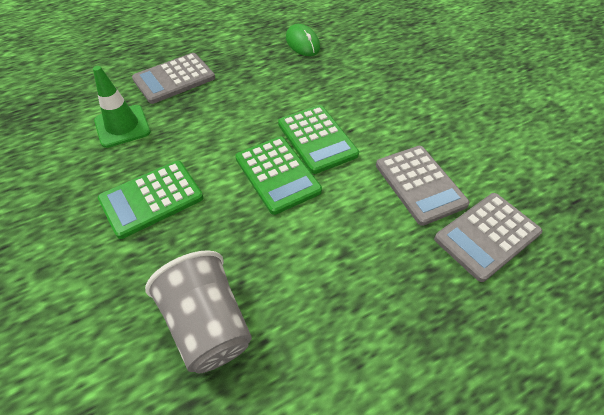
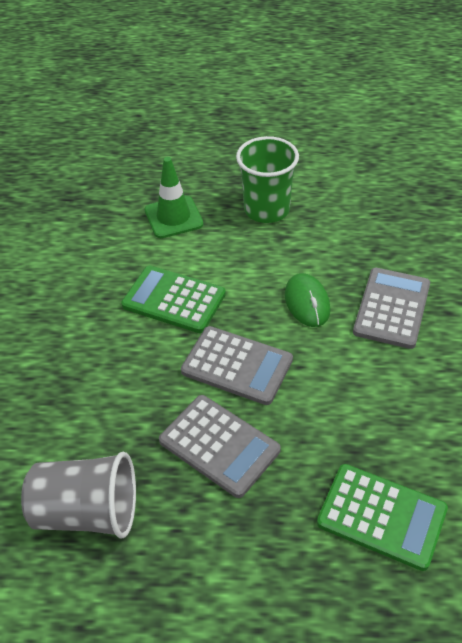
green calculator: 3 -> 2
green cup: 0 -> 1

